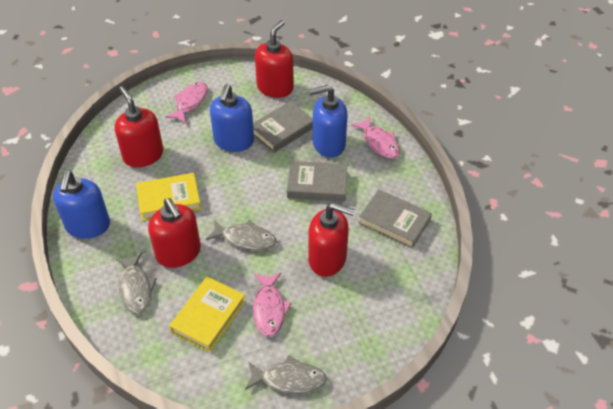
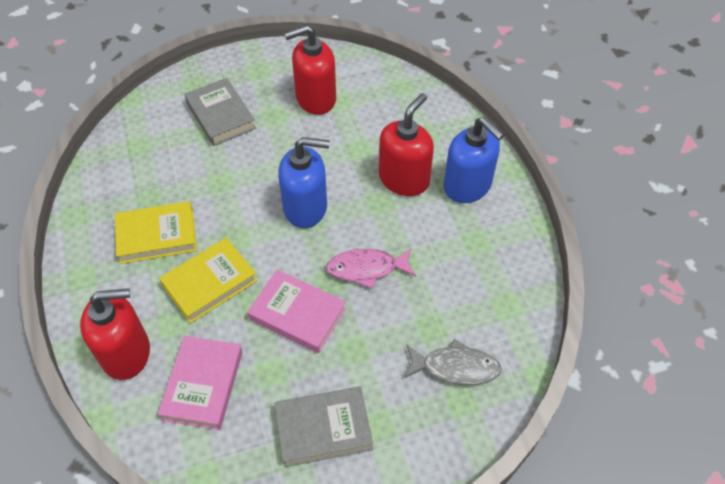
blue soap dispenser: 3 -> 2
grey book: 3 -> 2
grey fish: 3 -> 1
pink book: 0 -> 2
pink fish: 3 -> 1
red soap dispenser: 4 -> 3

